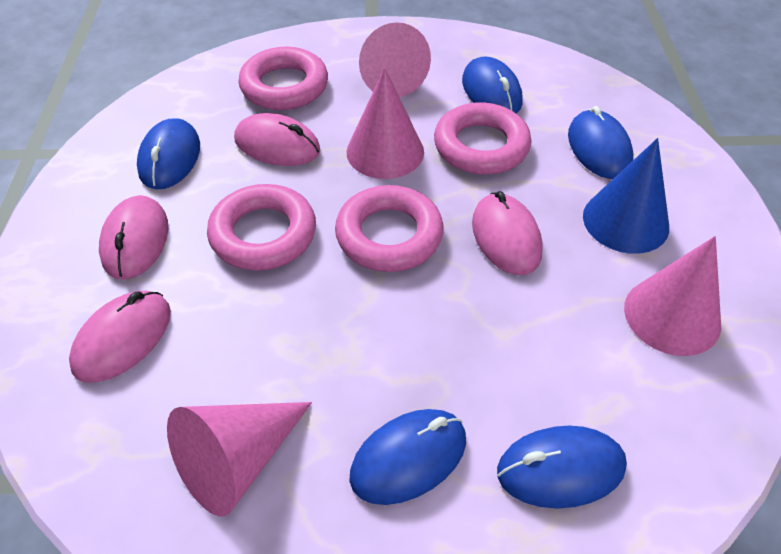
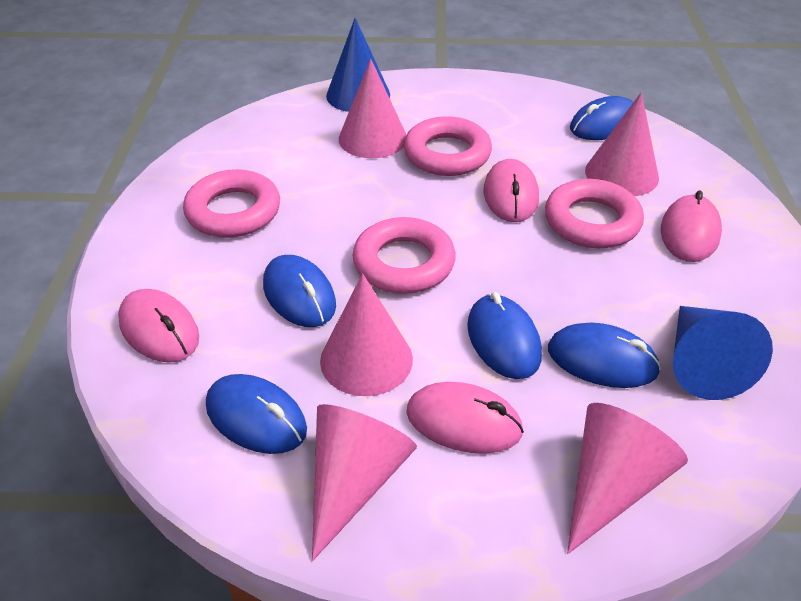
blue cone: 1 -> 2
pink cone: 4 -> 5

